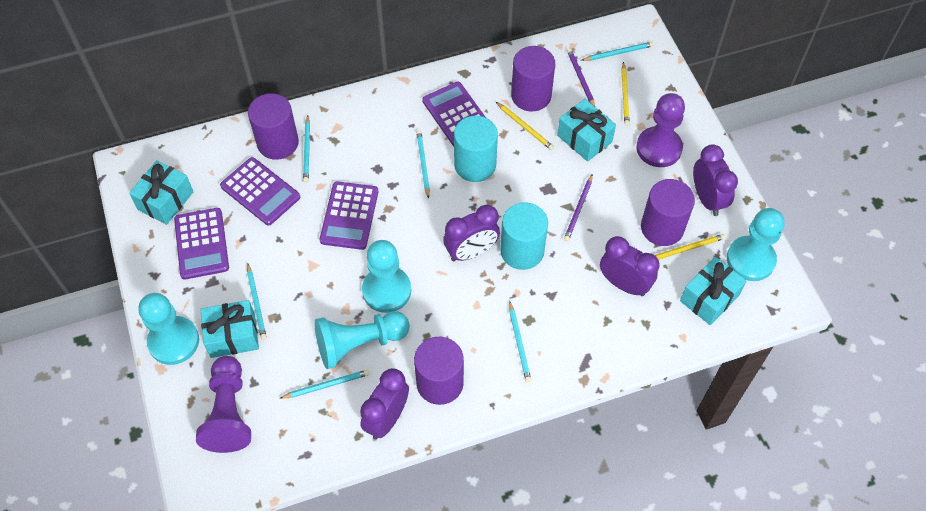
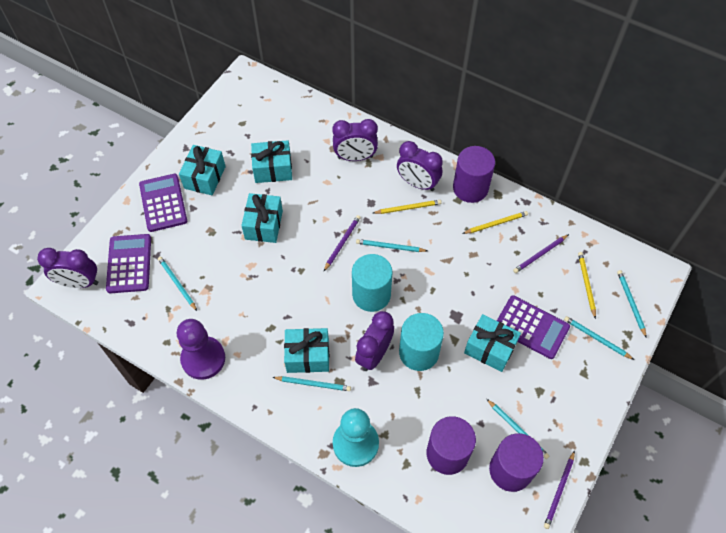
purple calculator: 4 -> 3
purple cylinder: 4 -> 3
purple pawn: 2 -> 1
purple pencil: 2 -> 3
turquoise gift: 4 -> 5
turquoise pawn: 4 -> 1

